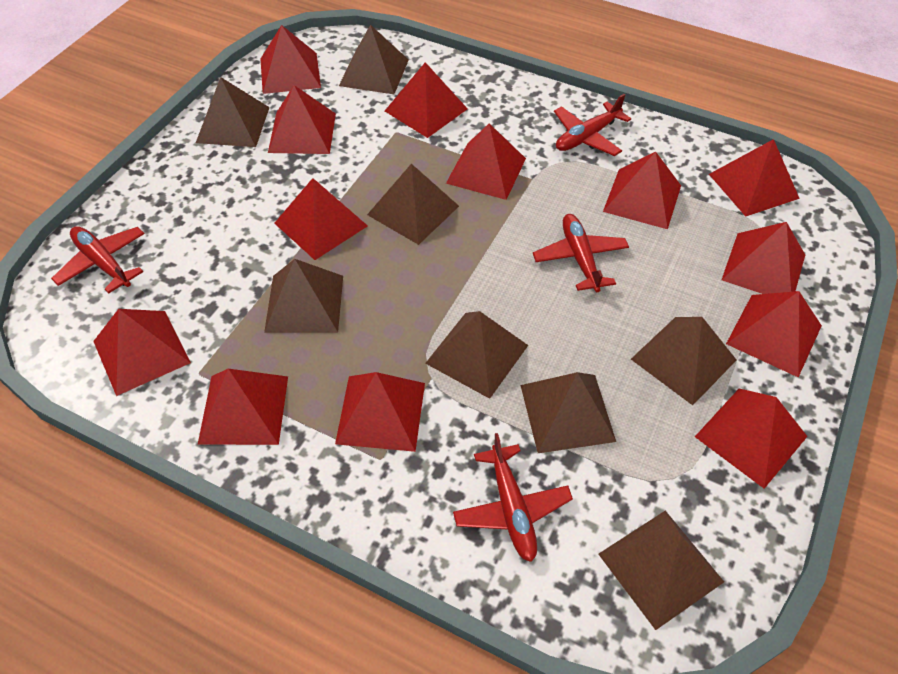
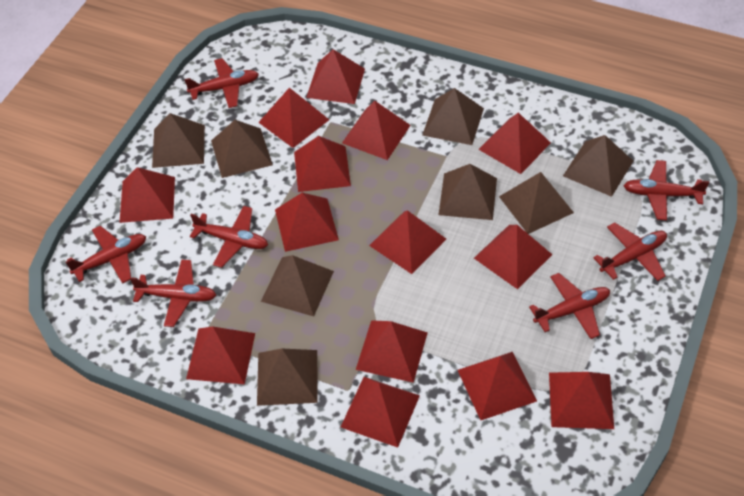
red plane: 4 -> 7
red pyramid: 13 -> 14

